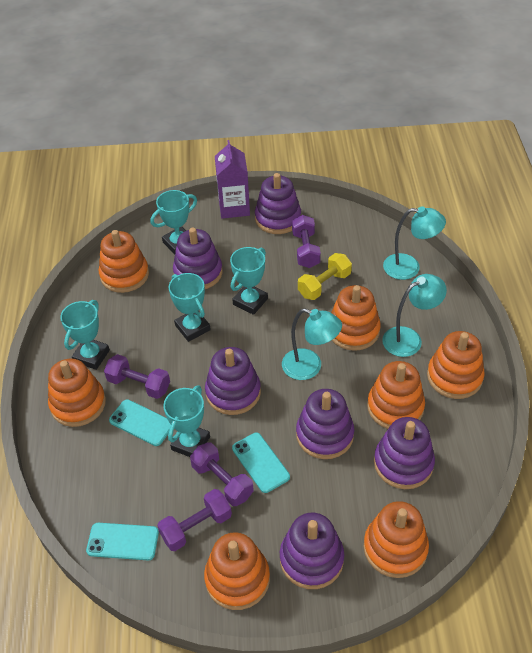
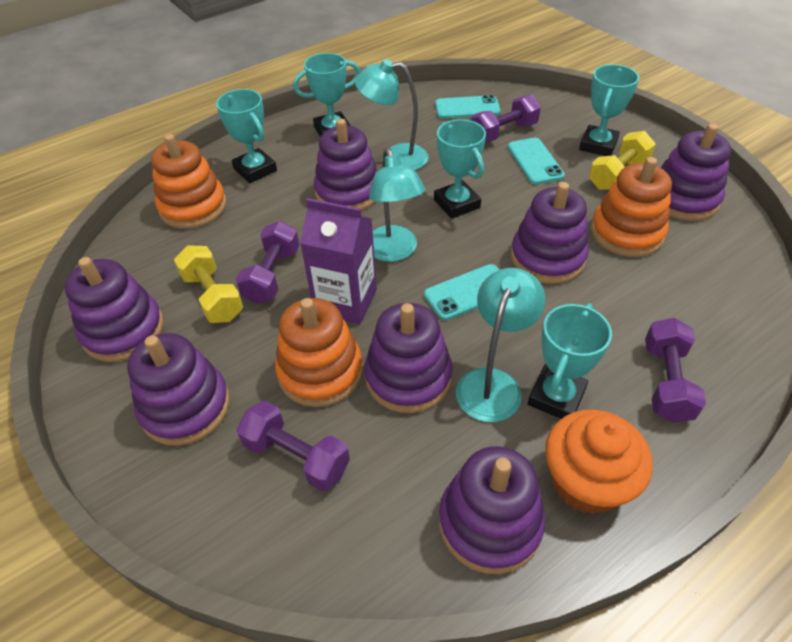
orange cupcake: 0 -> 1
orange stacking toy: 7 -> 3
purple stacking toy: 6 -> 7
yellow dumbbell: 1 -> 2

